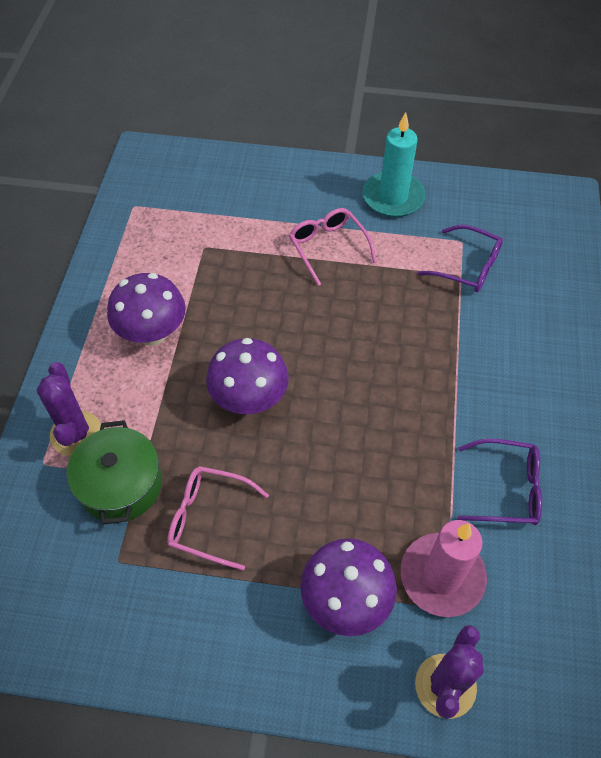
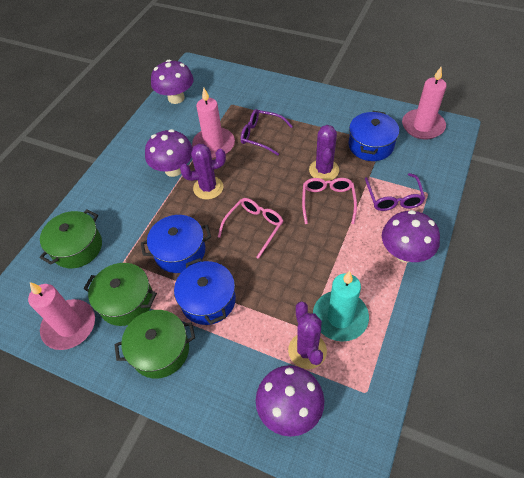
blue pot: 0 -> 3
green pot: 1 -> 3
pink candle: 1 -> 3
purple cactus: 2 -> 3
purple mushroom: 3 -> 4

